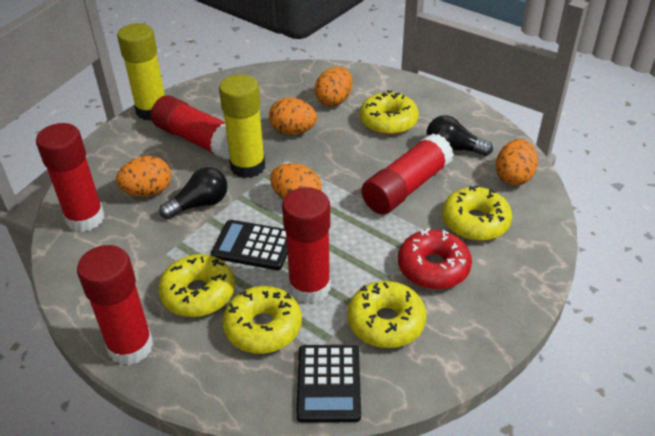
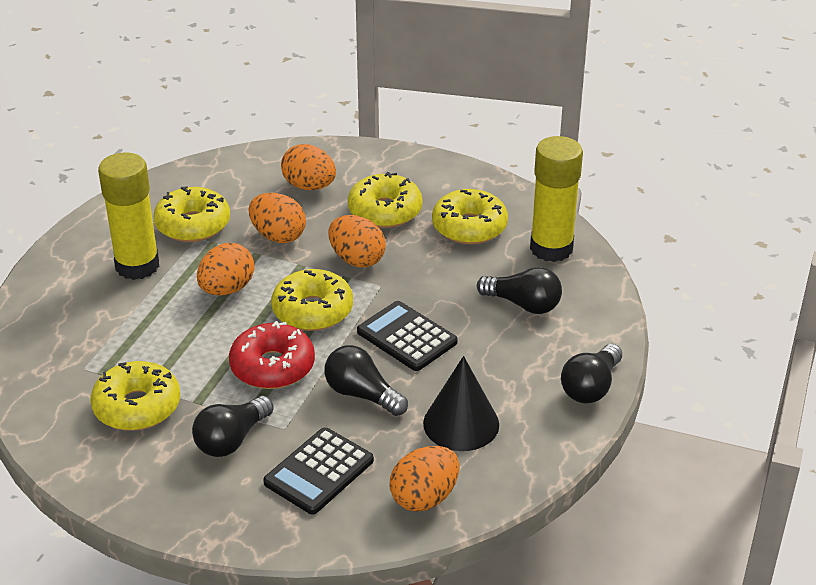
black cone: 0 -> 1
black light bulb: 2 -> 4
red glue stick: 5 -> 0

